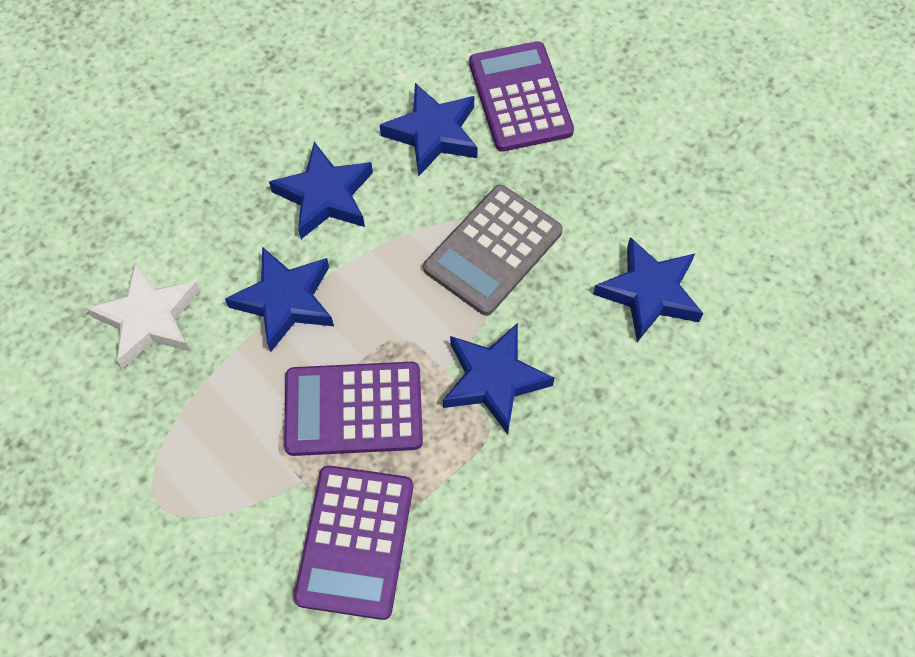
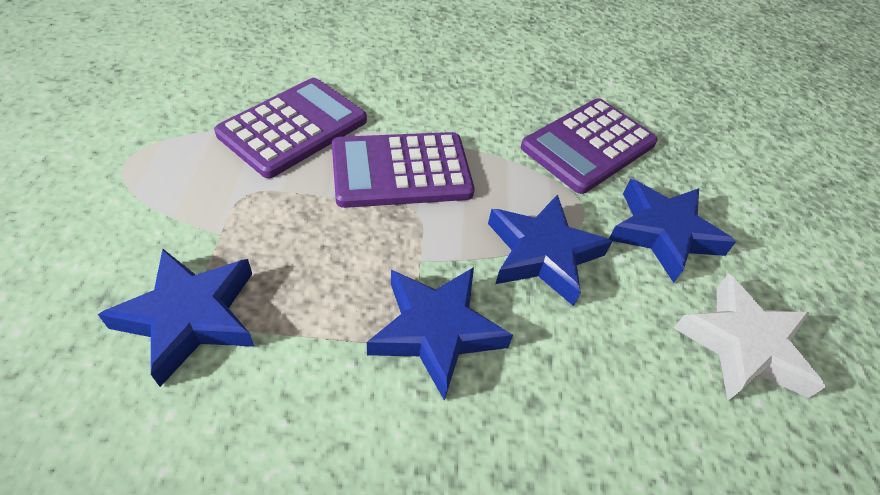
blue star: 5 -> 4
grey calculator: 1 -> 0

